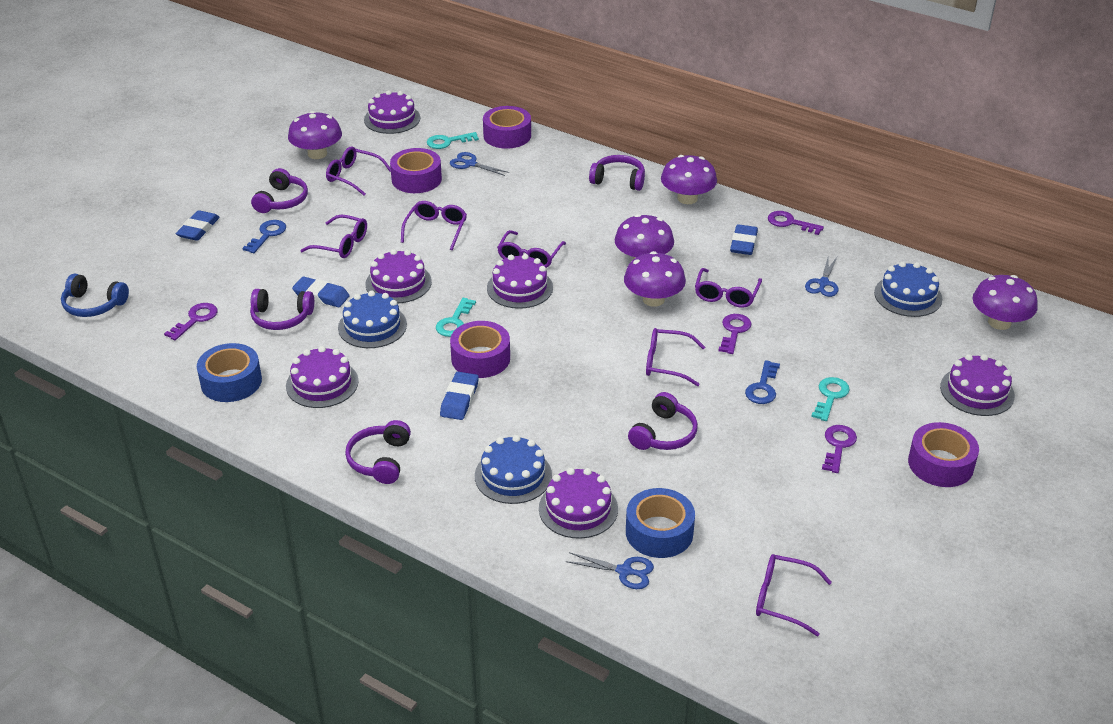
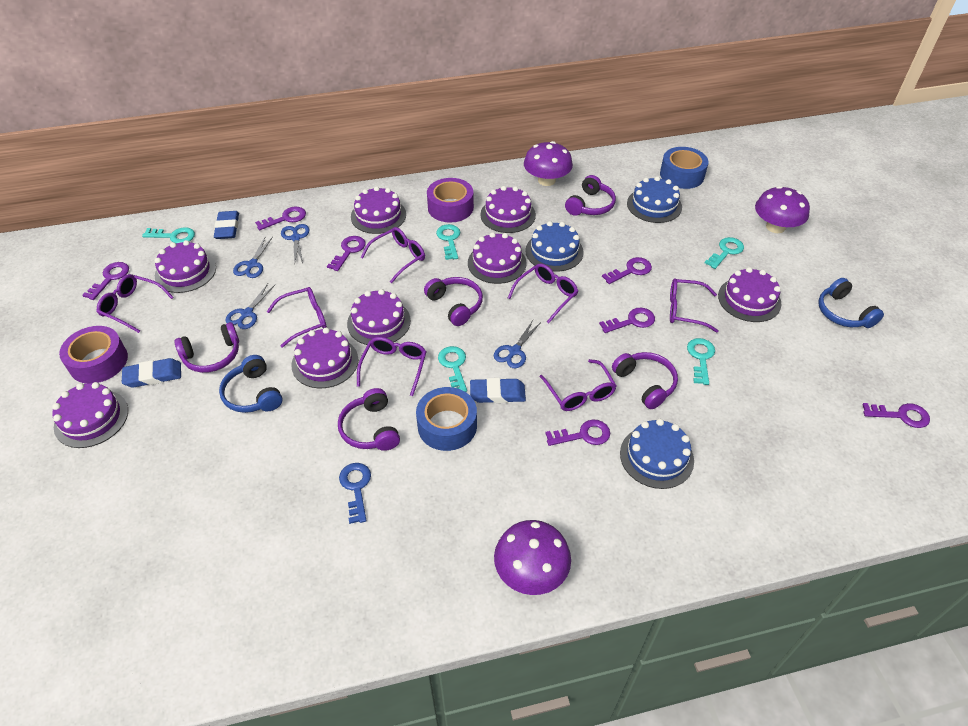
blue eraser: 4 -> 3
blue headphones: 1 -> 2
blue key: 2 -> 1
blue scissors: 3 -> 4
purple cake: 6 -> 8
purple key: 4 -> 7
purple mushroom: 5 -> 3
purple tape: 4 -> 2
turquoise key: 3 -> 5

